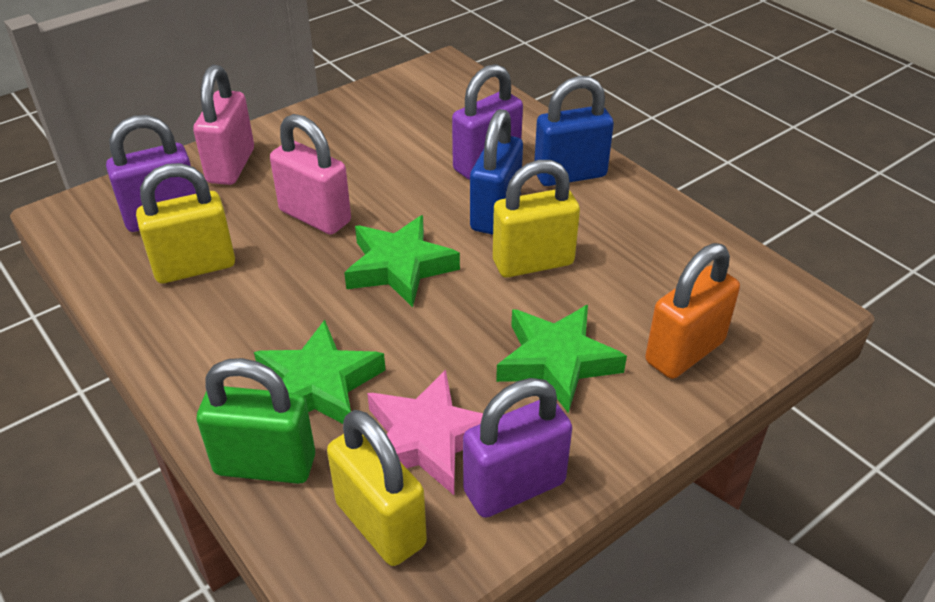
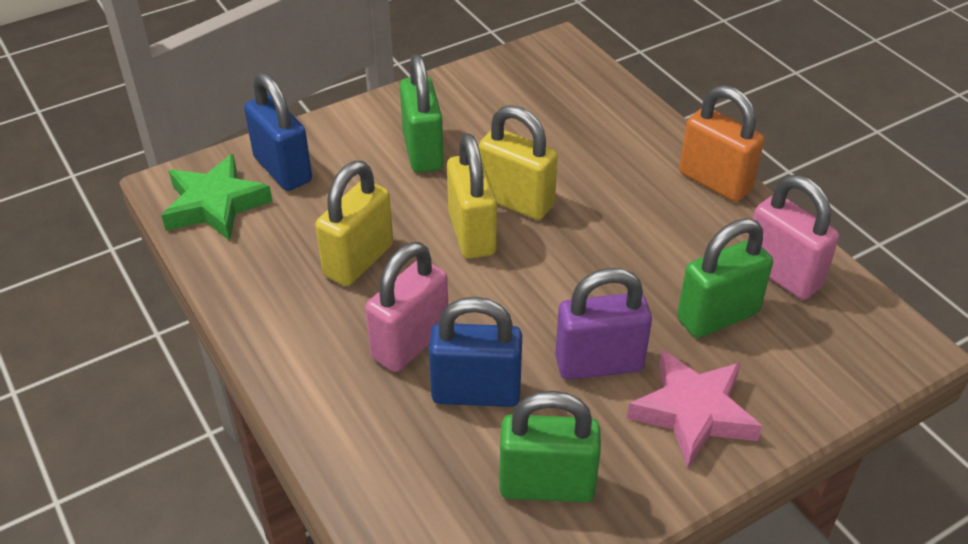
green padlock: 1 -> 3
green star: 3 -> 1
purple padlock: 3 -> 1

